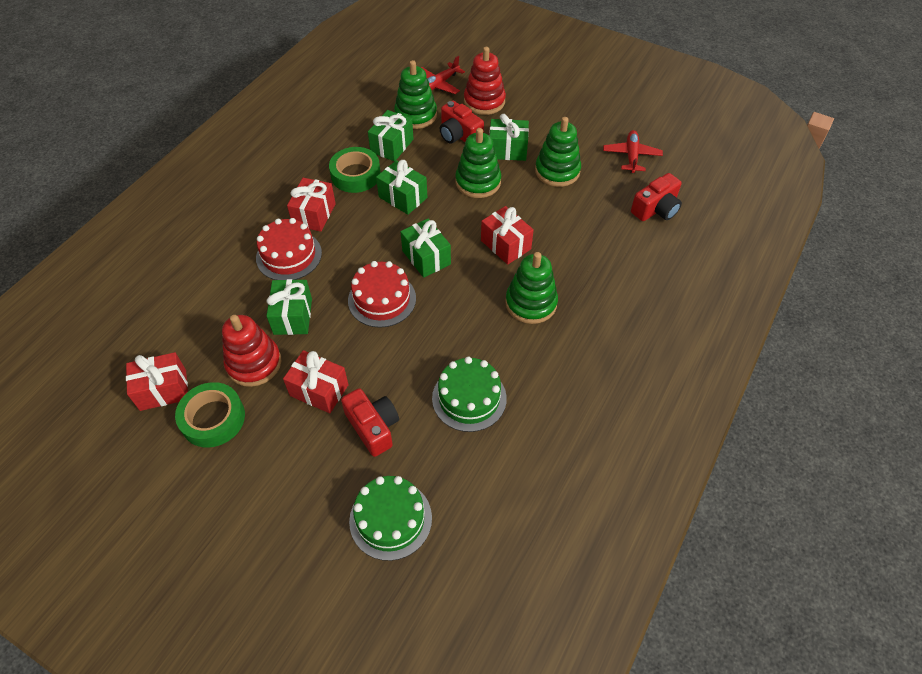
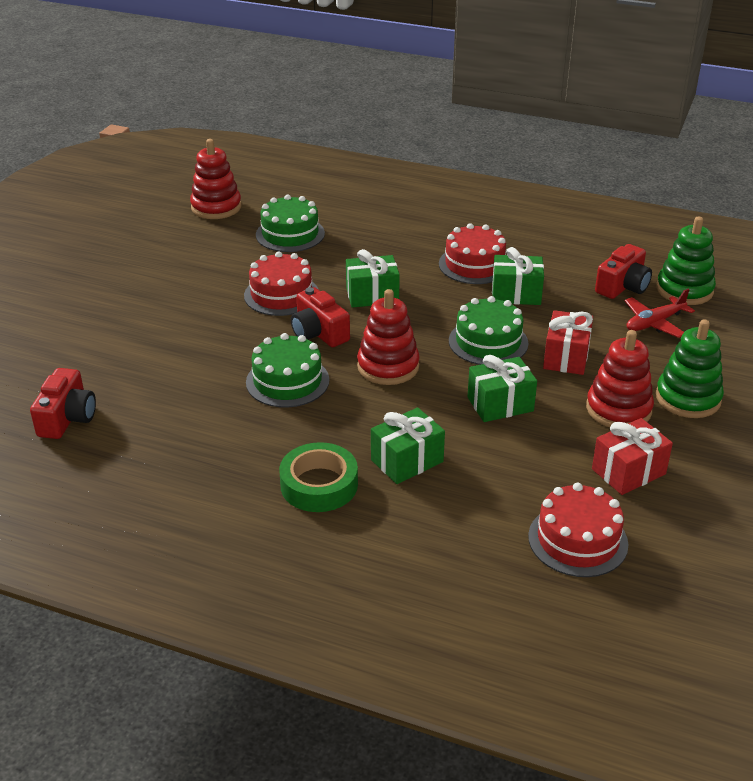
green cake: 2 -> 3
green gift: 5 -> 4
green stacking toy: 4 -> 2
green tape: 2 -> 1
red cake: 2 -> 3
red gift: 4 -> 2
red plane: 2 -> 1
red stacking toy: 2 -> 3

